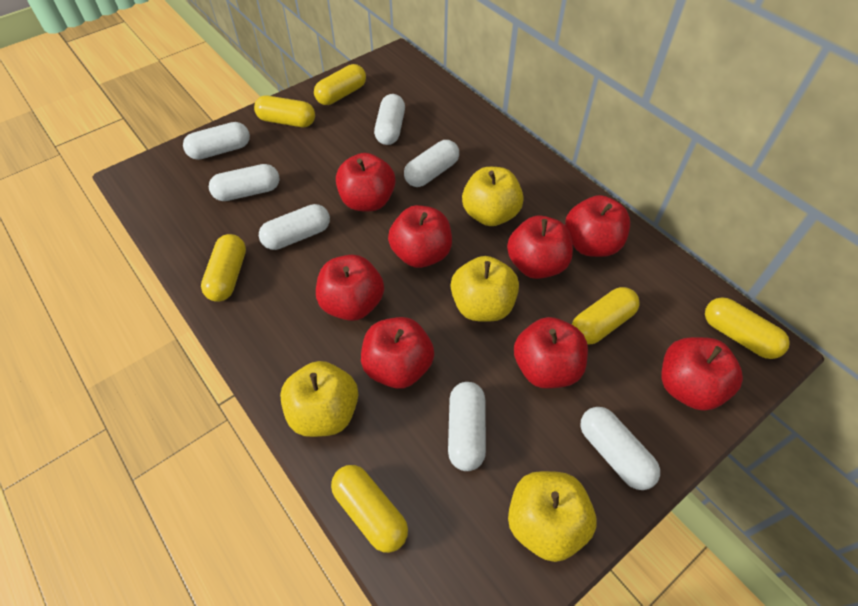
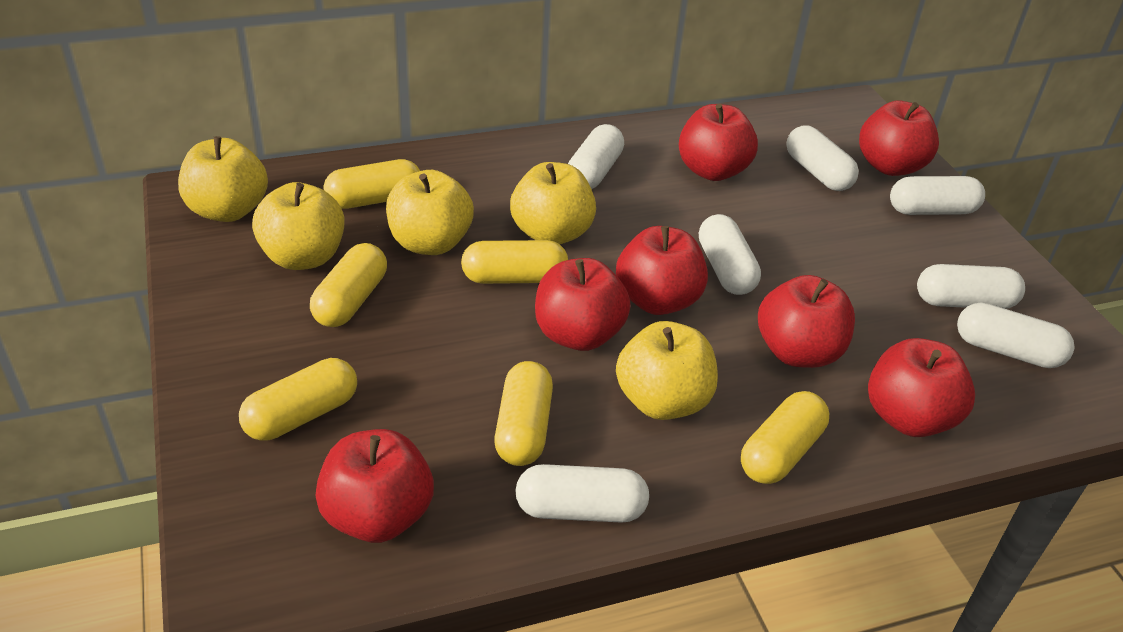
red apple: 8 -> 7
yellow apple: 4 -> 5

